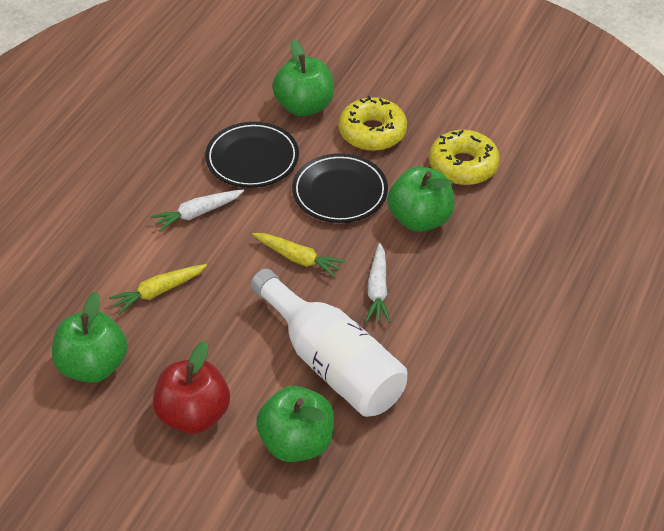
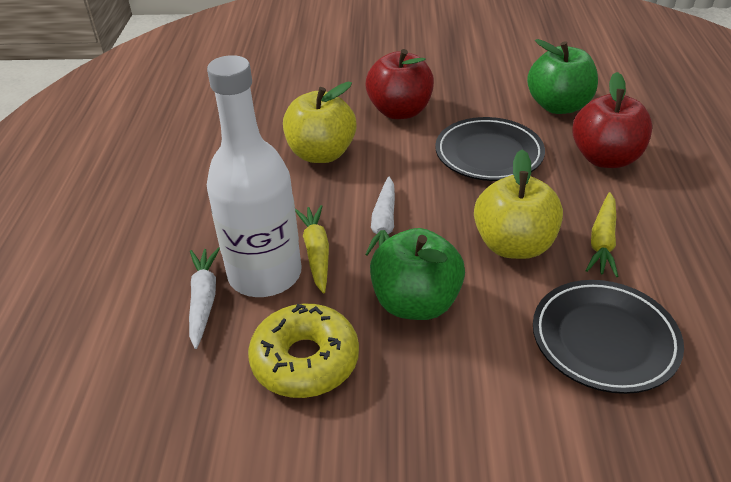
green apple: 4 -> 2
red apple: 1 -> 2
yellow apple: 0 -> 2
yellow donut: 2 -> 1

